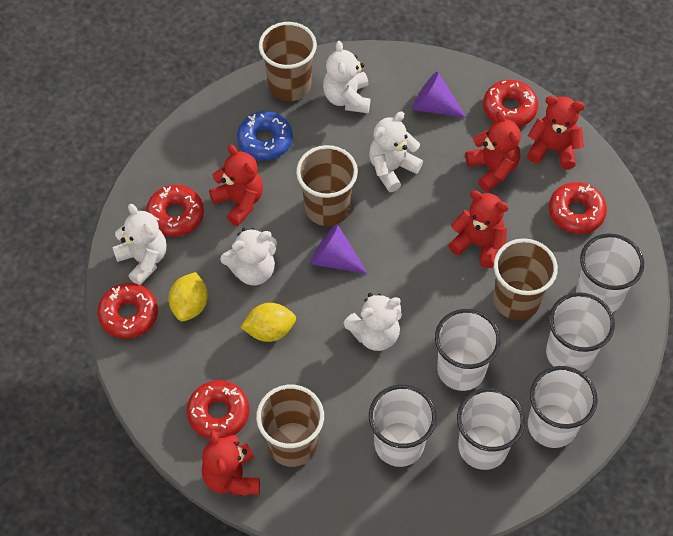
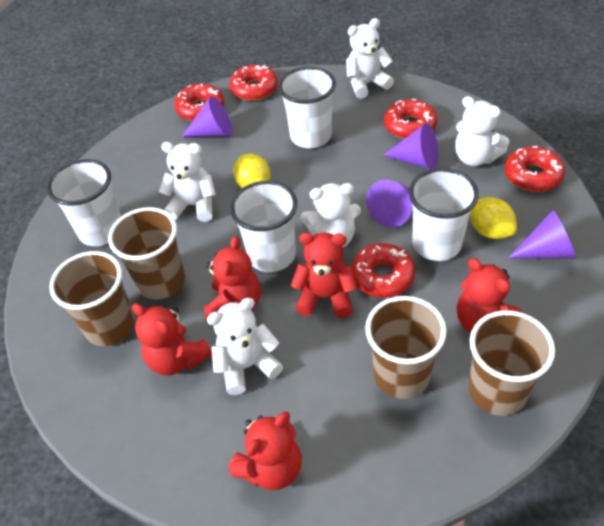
blue donut: 1 -> 0
purple cone: 2 -> 4
white cup: 6 -> 4

